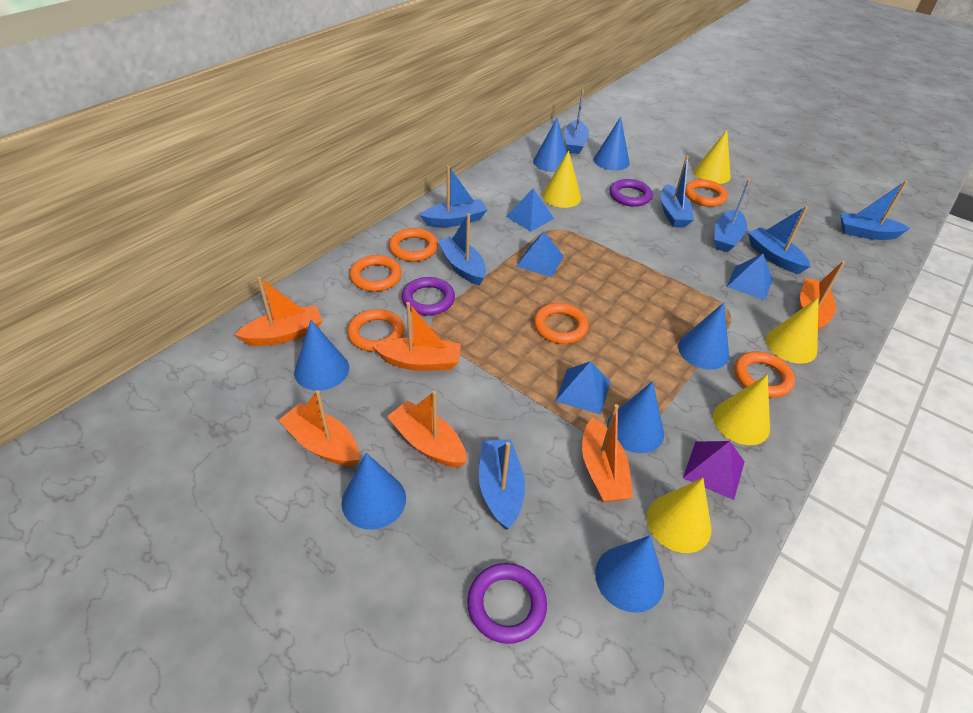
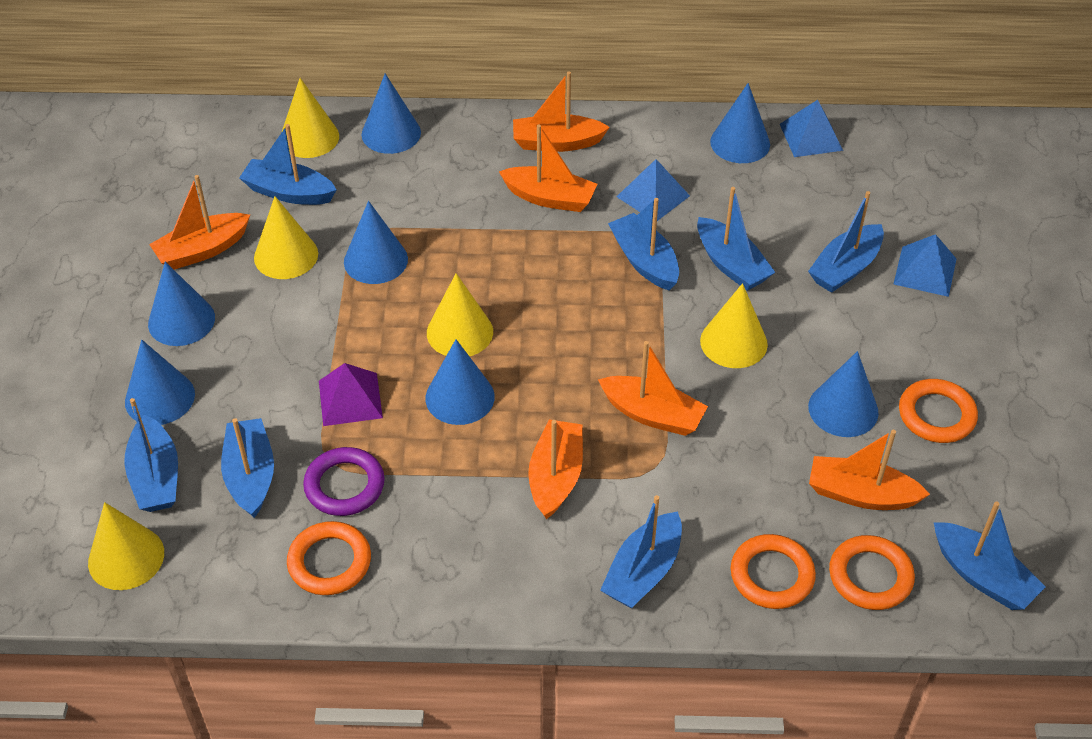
blue pyramid: 4 -> 3
orange ring: 6 -> 4
purple ring: 3 -> 1

